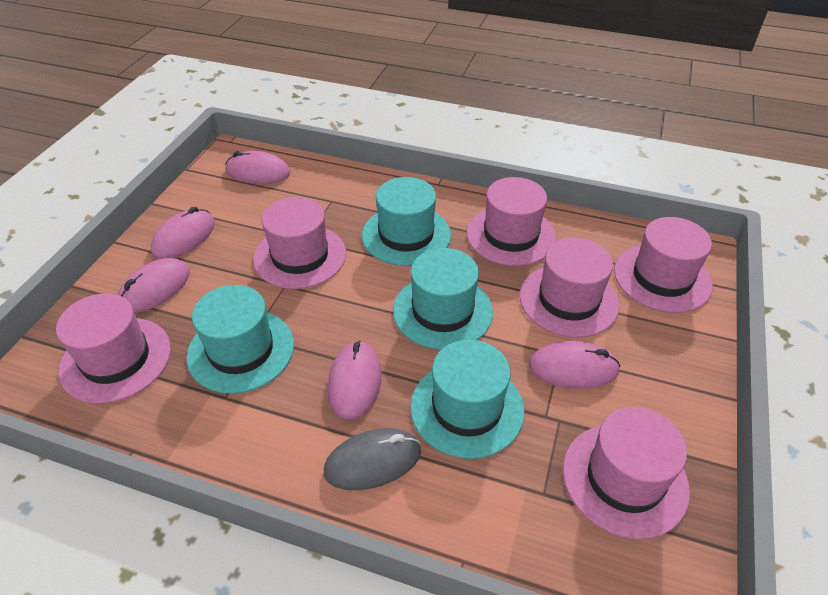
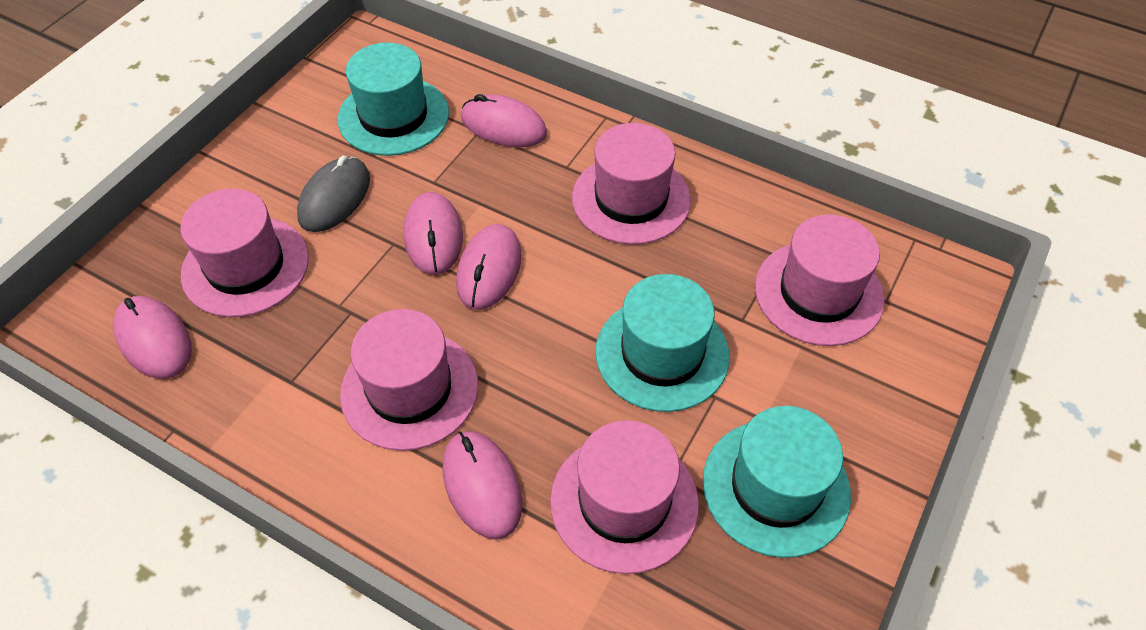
pink hat: 6 -> 5
turquoise hat: 4 -> 3

